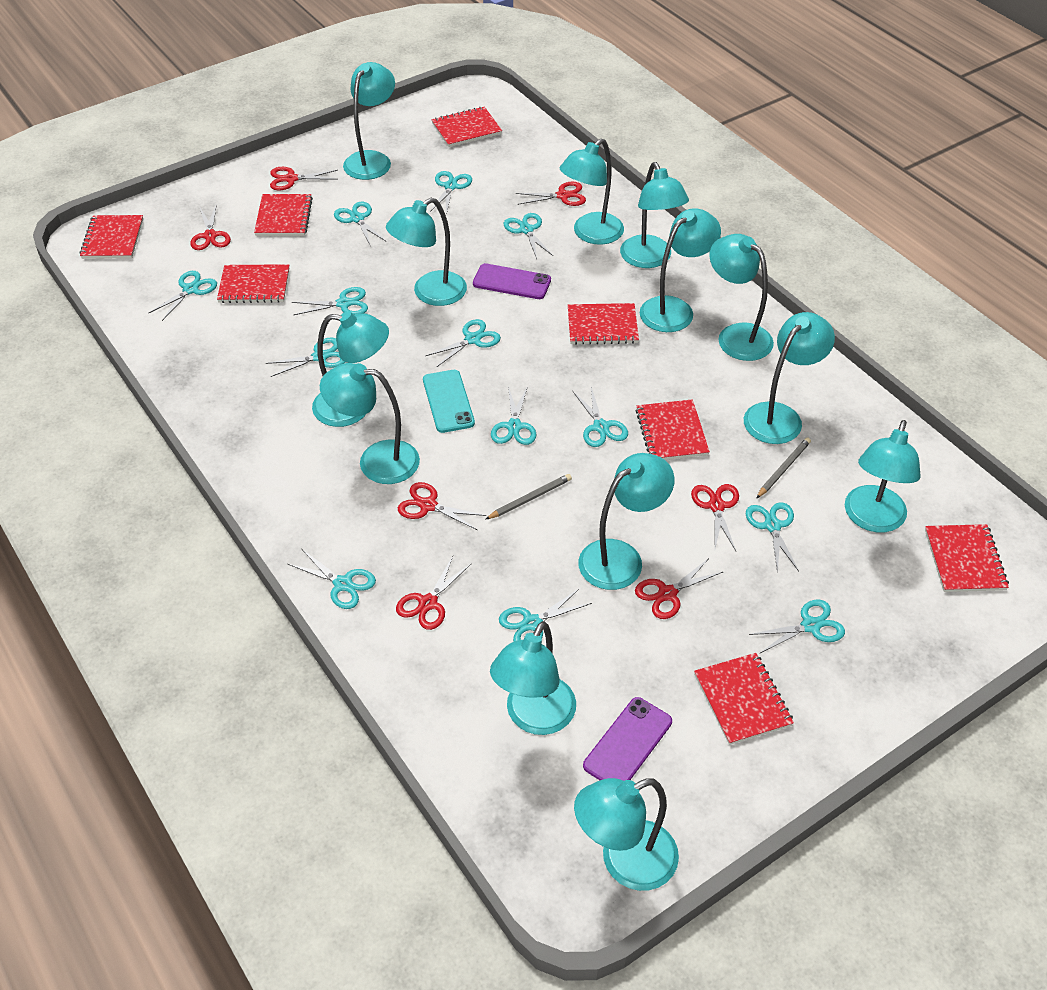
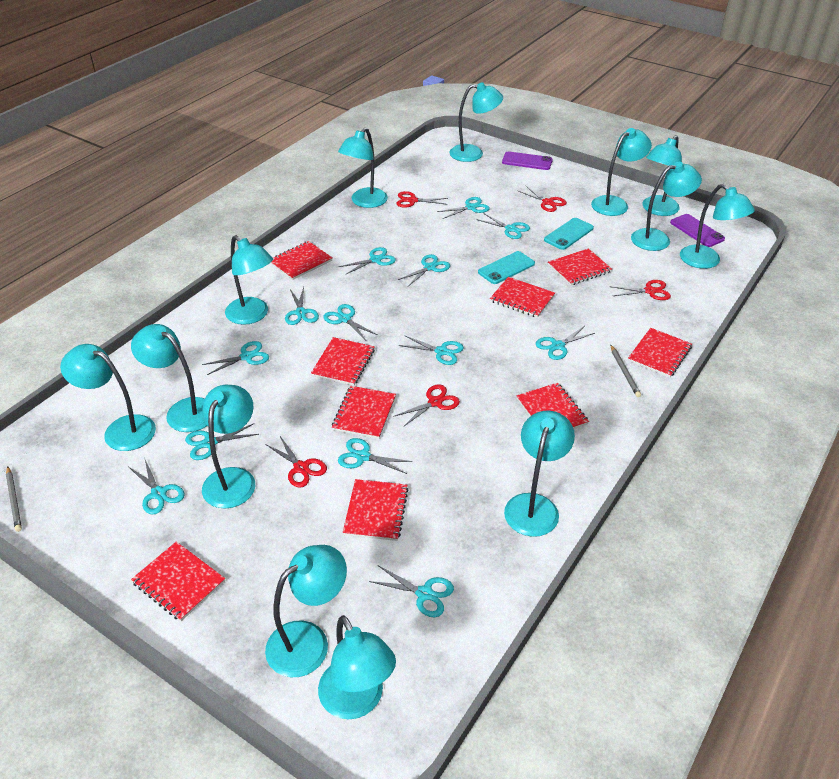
red notebook: 8 -> 9
red scissors: 7 -> 5
turquoise phone: 1 -> 2

